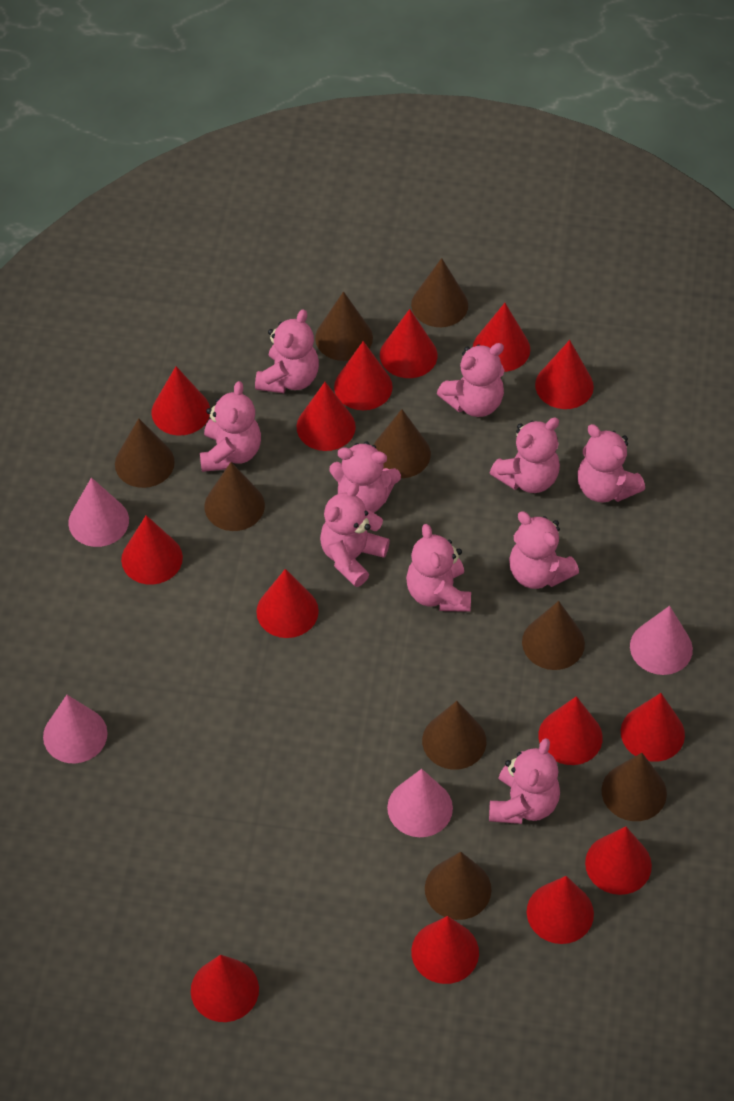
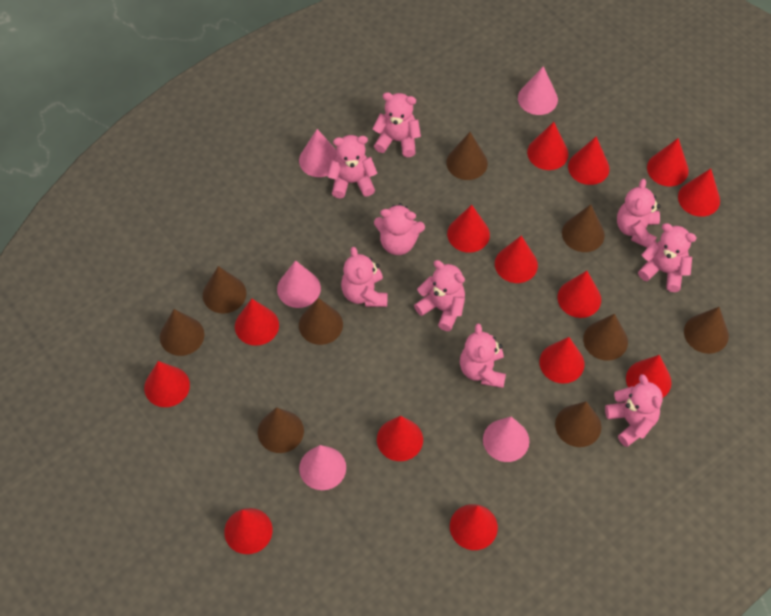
pink cone: 4 -> 5
pink teddy bear: 10 -> 9

